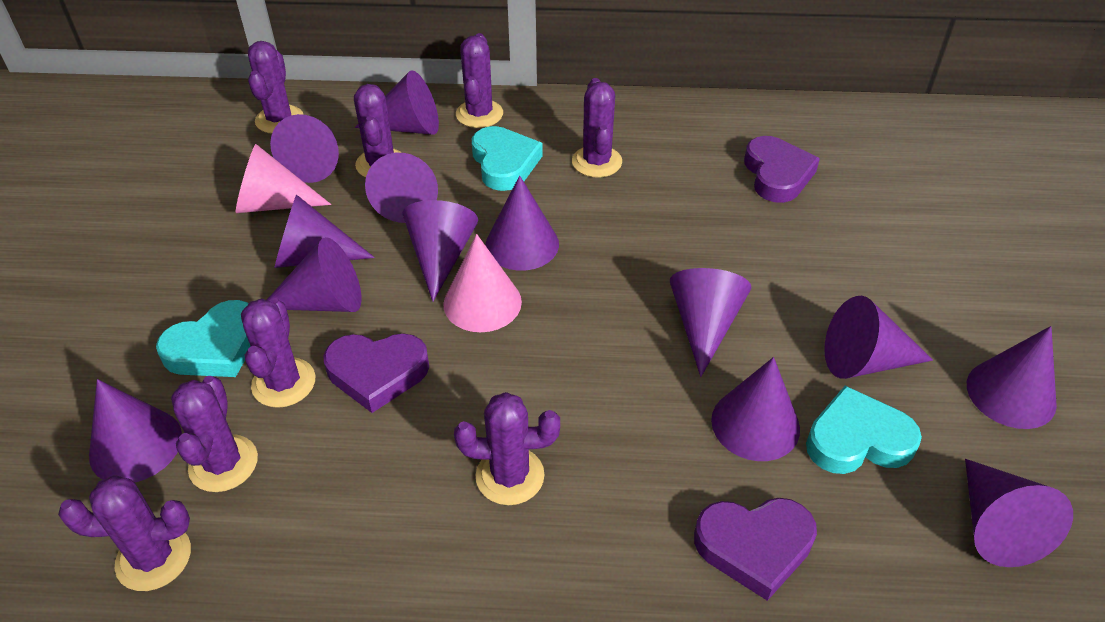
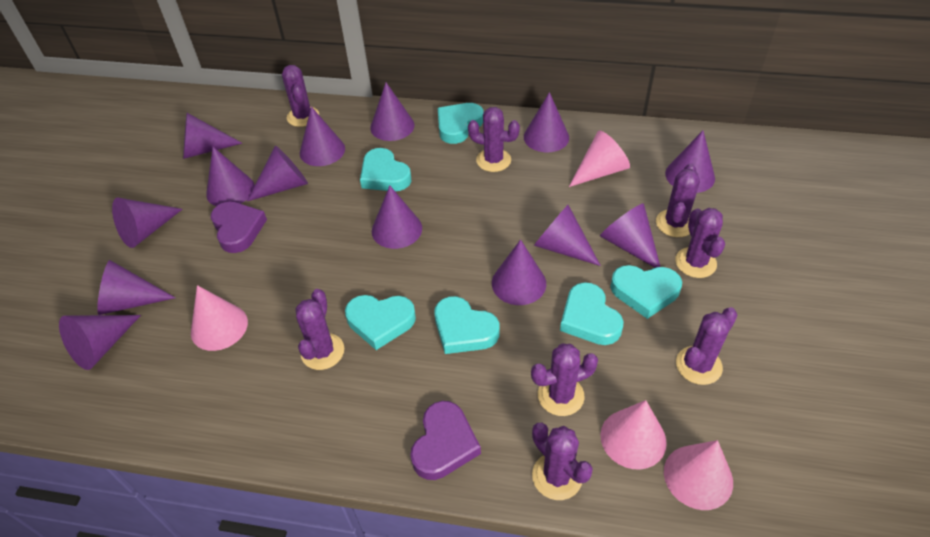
pink cone: 2 -> 4
purple cone: 13 -> 14
purple heart: 3 -> 2
turquoise heart: 3 -> 6

